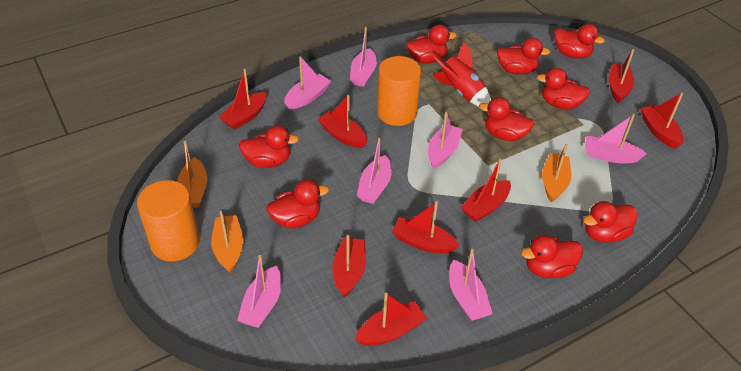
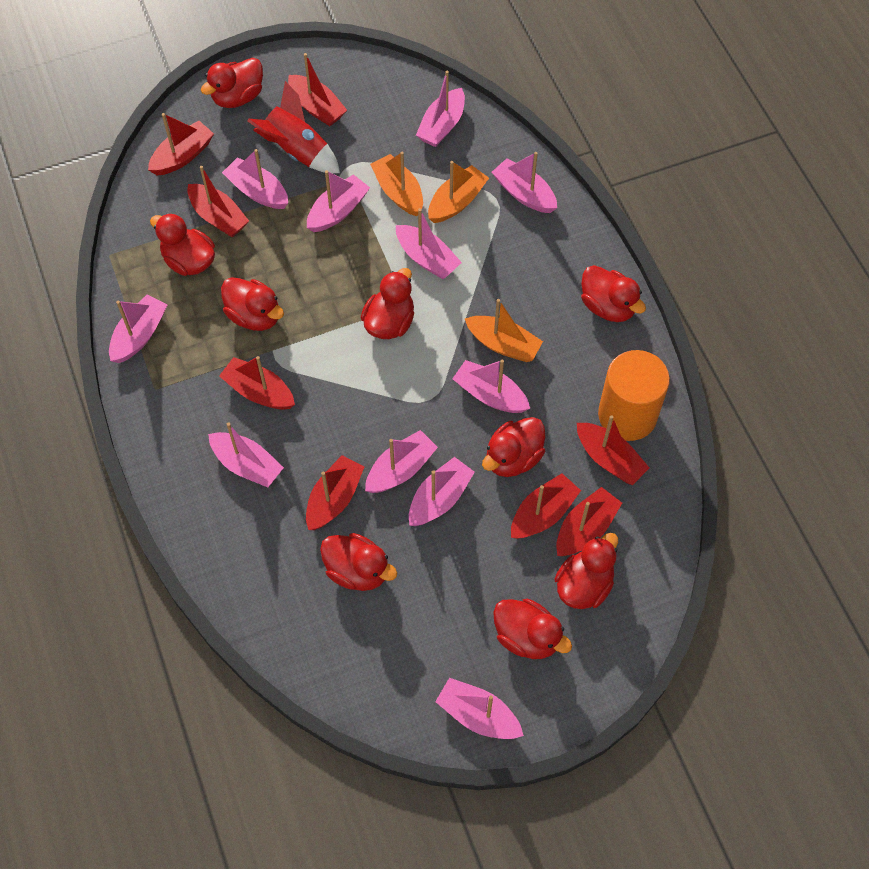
orange cylinder: 2 -> 1
pink boat: 7 -> 11

